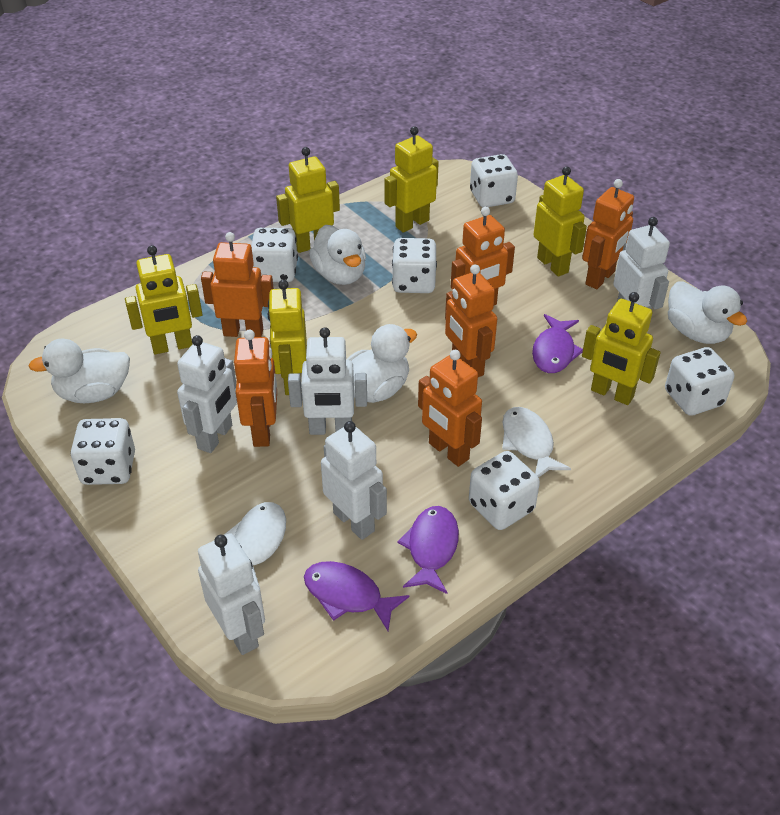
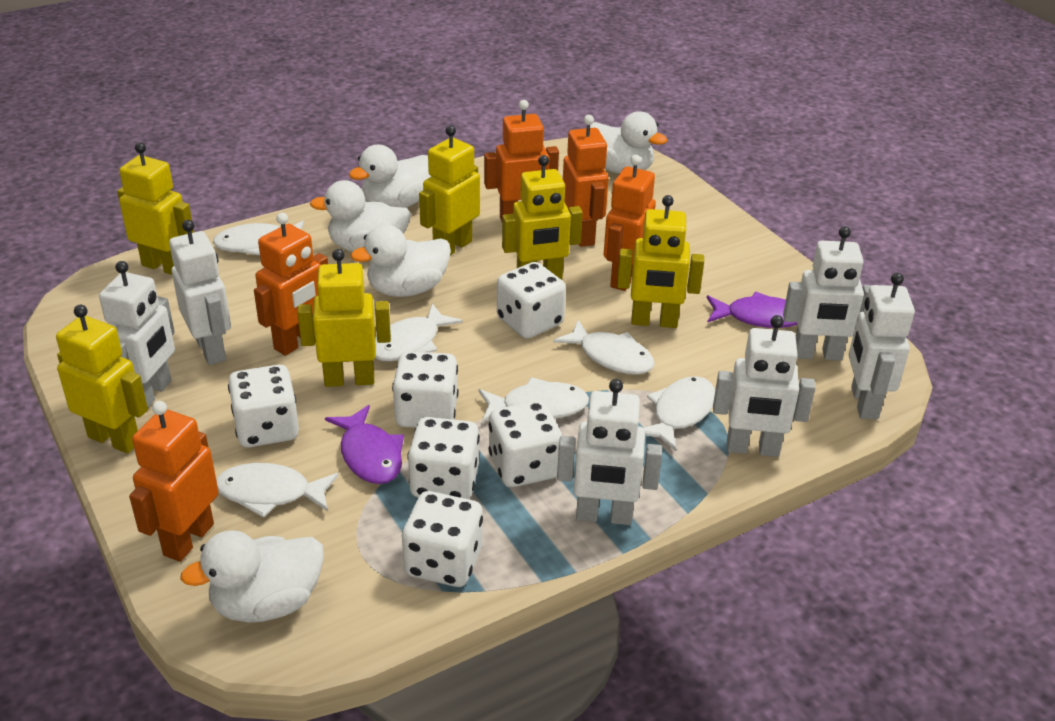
orange robot: 6 -> 5
purple fish: 3 -> 2
white duck: 4 -> 5
white fish: 2 -> 6
white robot: 5 -> 6

